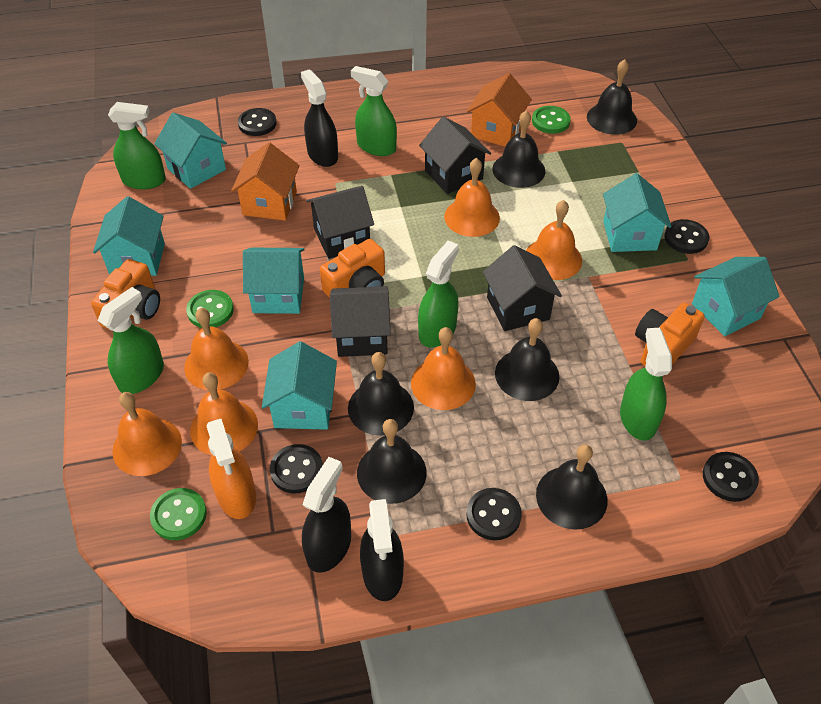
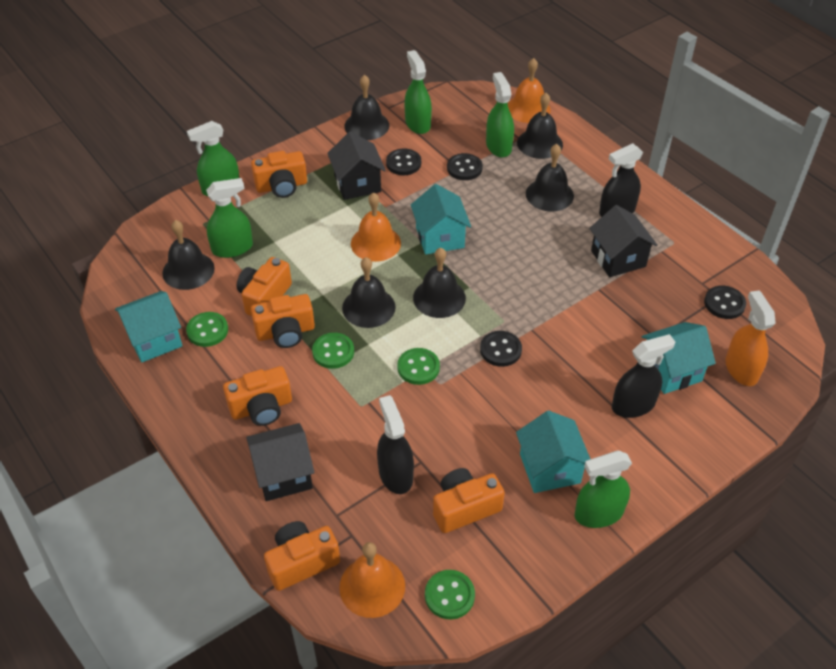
black button: 5 -> 4
black house: 4 -> 3
green button: 3 -> 4
orange bell: 6 -> 3
orange camera: 3 -> 6
orange house: 2 -> 0
turquoise house: 6 -> 4

